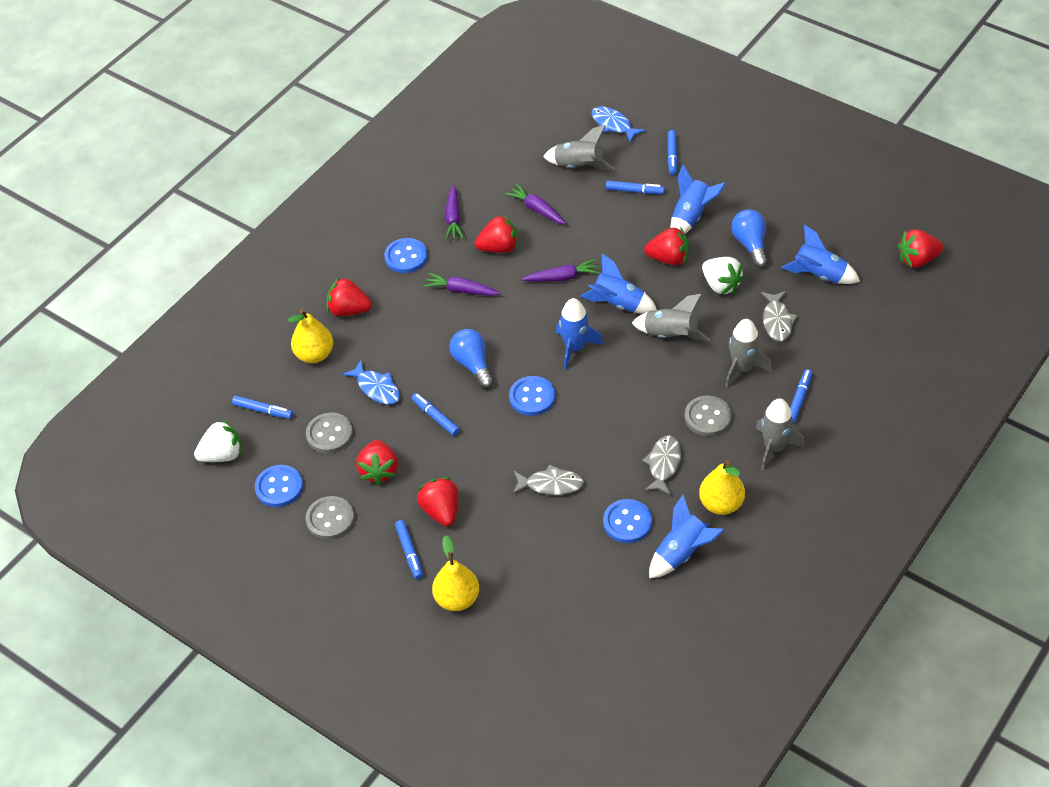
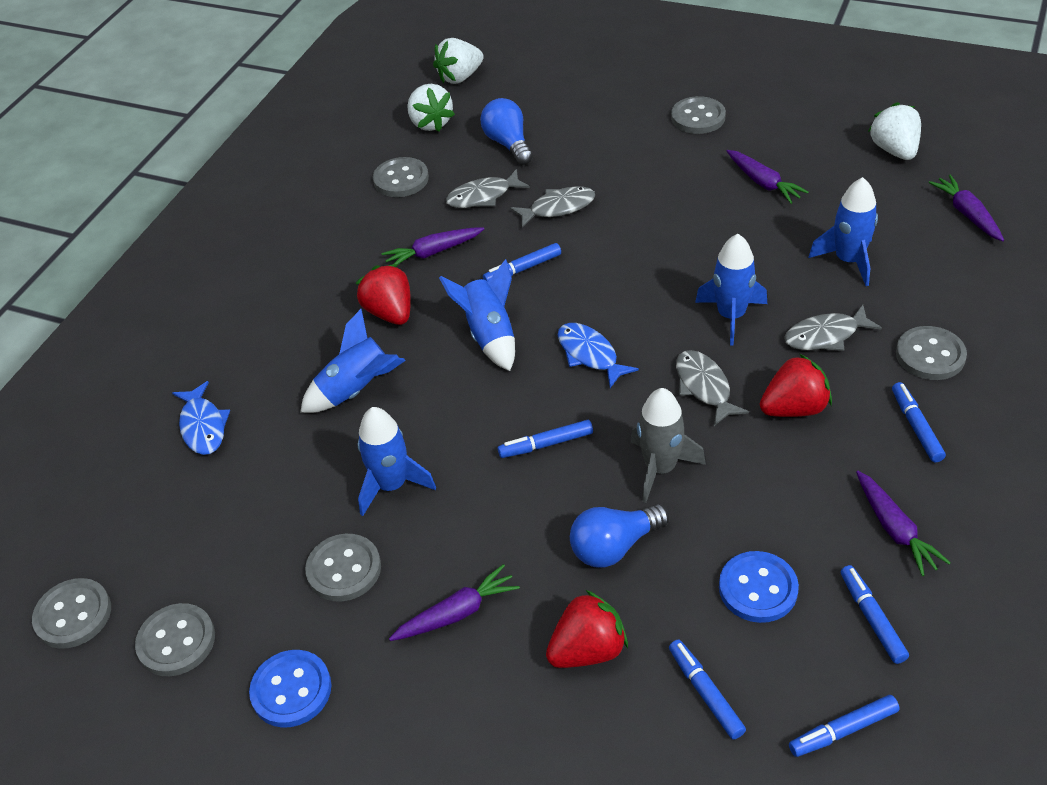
blue button: 4 -> 2
grey button: 3 -> 6
grey fish: 3 -> 4
grey rocket: 4 -> 1
purple carrot: 4 -> 5
red strawberry: 6 -> 3
white strawberry: 2 -> 3
yellow pear: 3 -> 0

